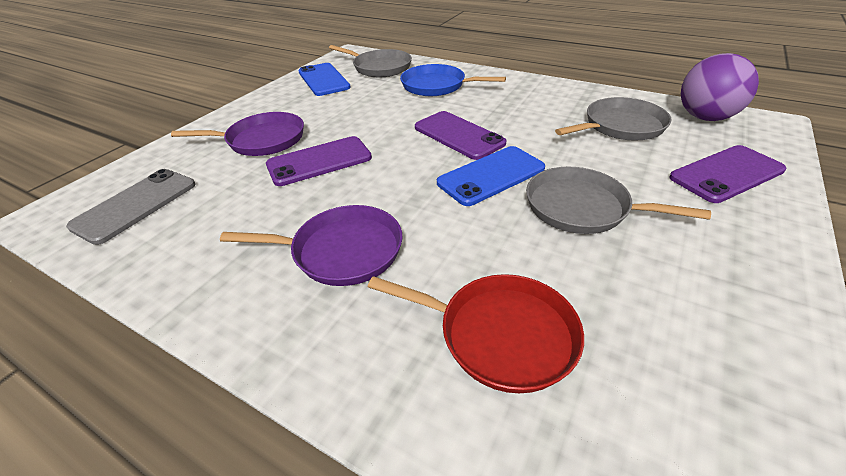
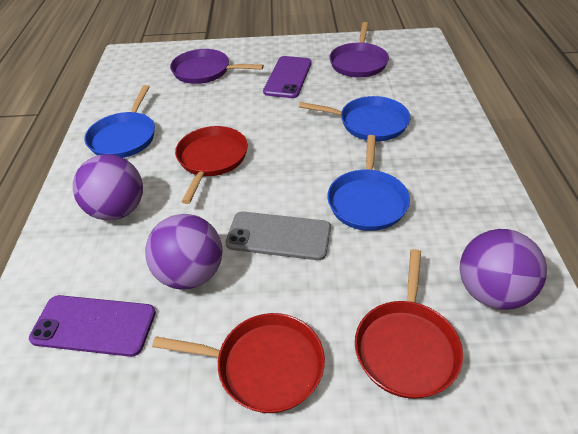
blue pan: 1 -> 3
blue phone: 2 -> 0
grey pan: 3 -> 0
purple ball: 1 -> 3
purple phone: 3 -> 2
red pan: 1 -> 3

